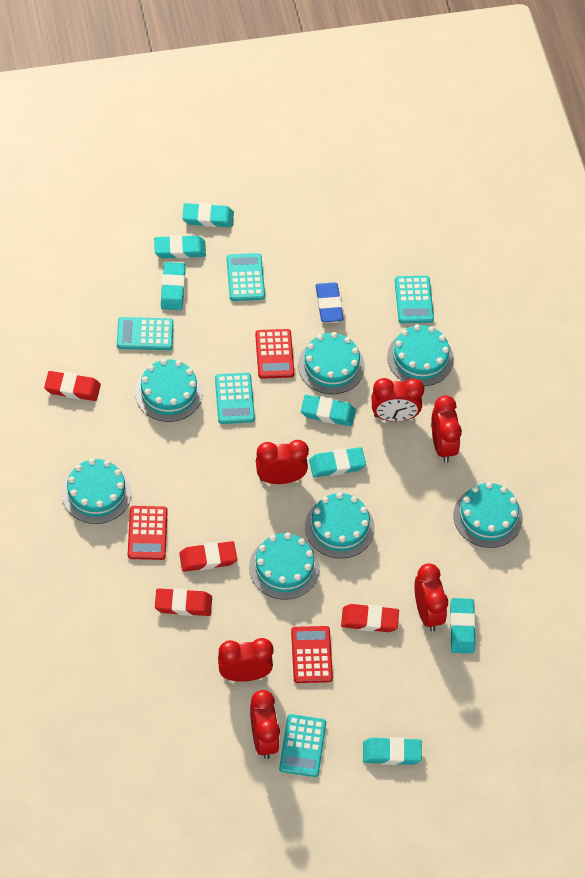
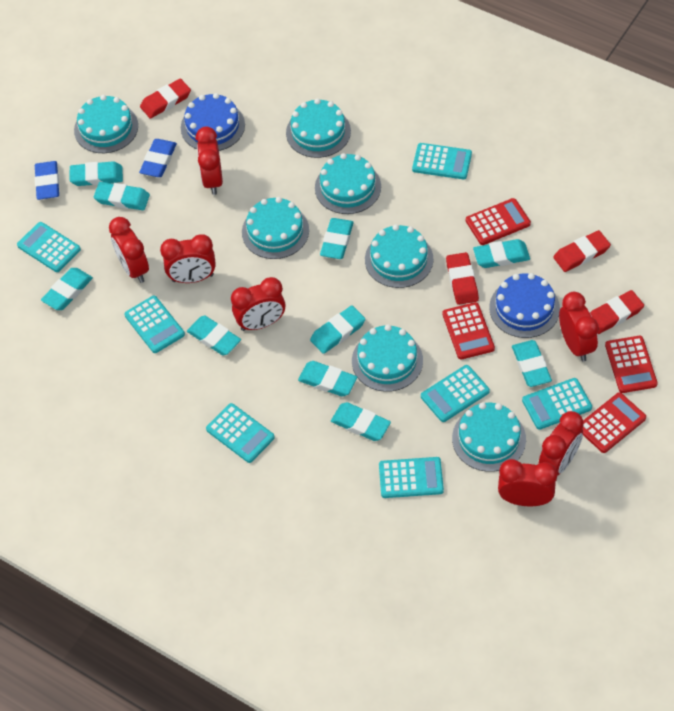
blue cake: 0 -> 2
blue eraser: 1 -> 2
red calculator: 3 -> 4
red clock: 6 -> 7
turquoise calculator: 5 -> 7
turquoise eraser: 7 -> 10

